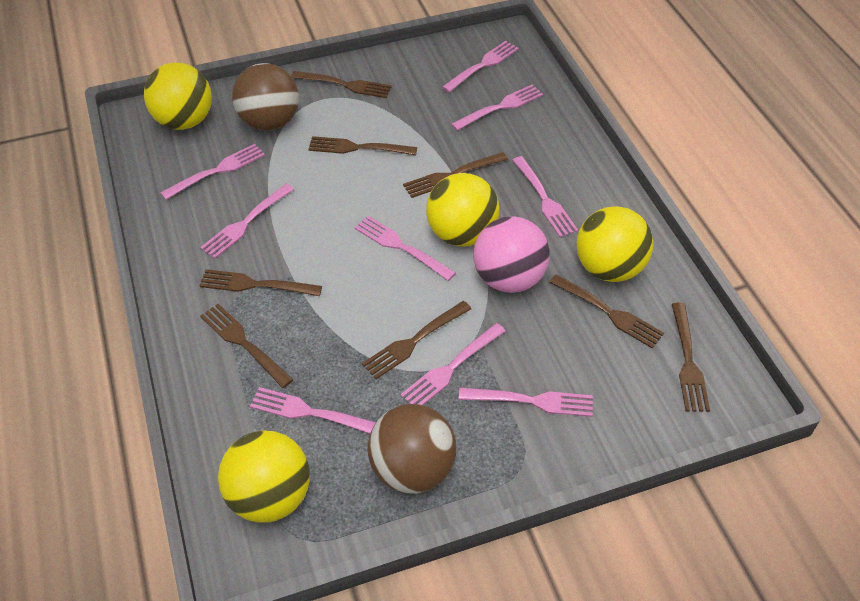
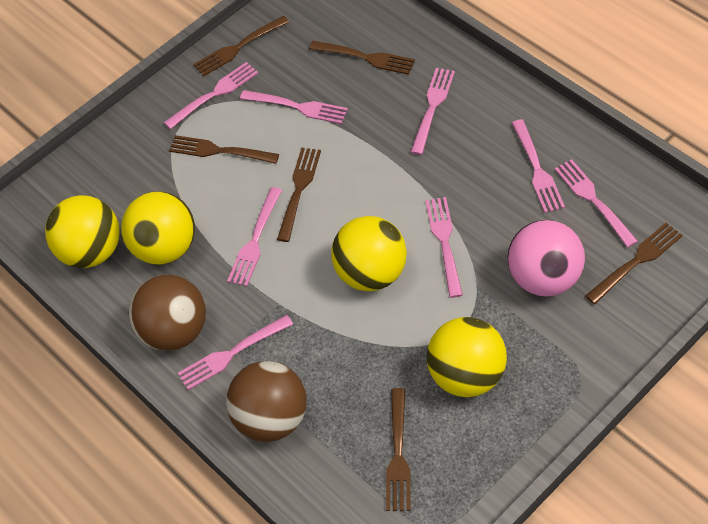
brown fork: 8 -> 6
pink fork: 9 -> 8

